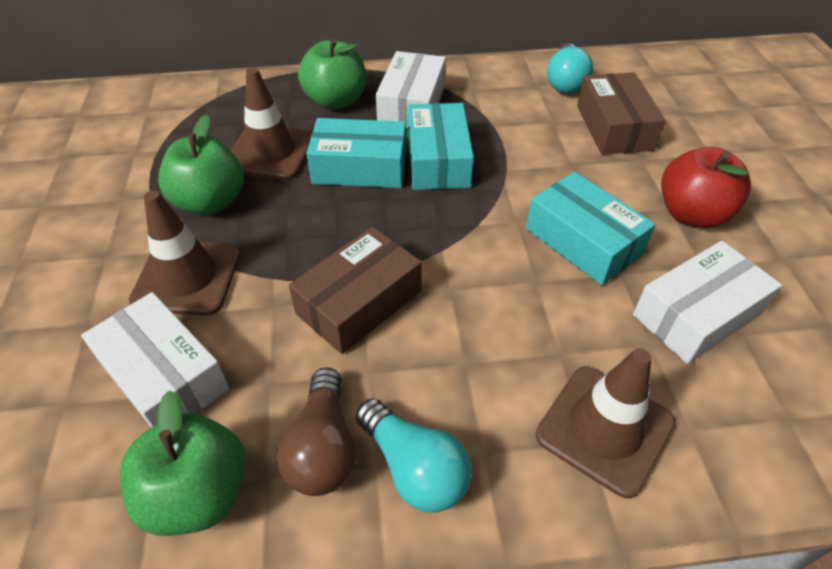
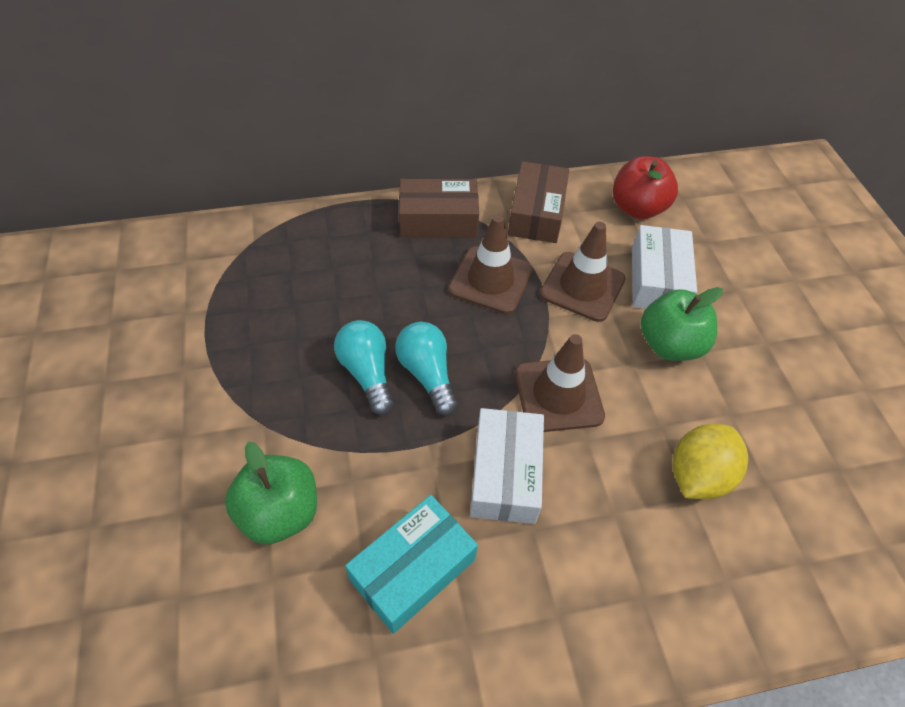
brown light bulb: 1 -> 0
green apple: 3 -> 2
turquoise box: 3 -> 1
white box: 3 -> 2
yellow lemon: 0 -> 1

